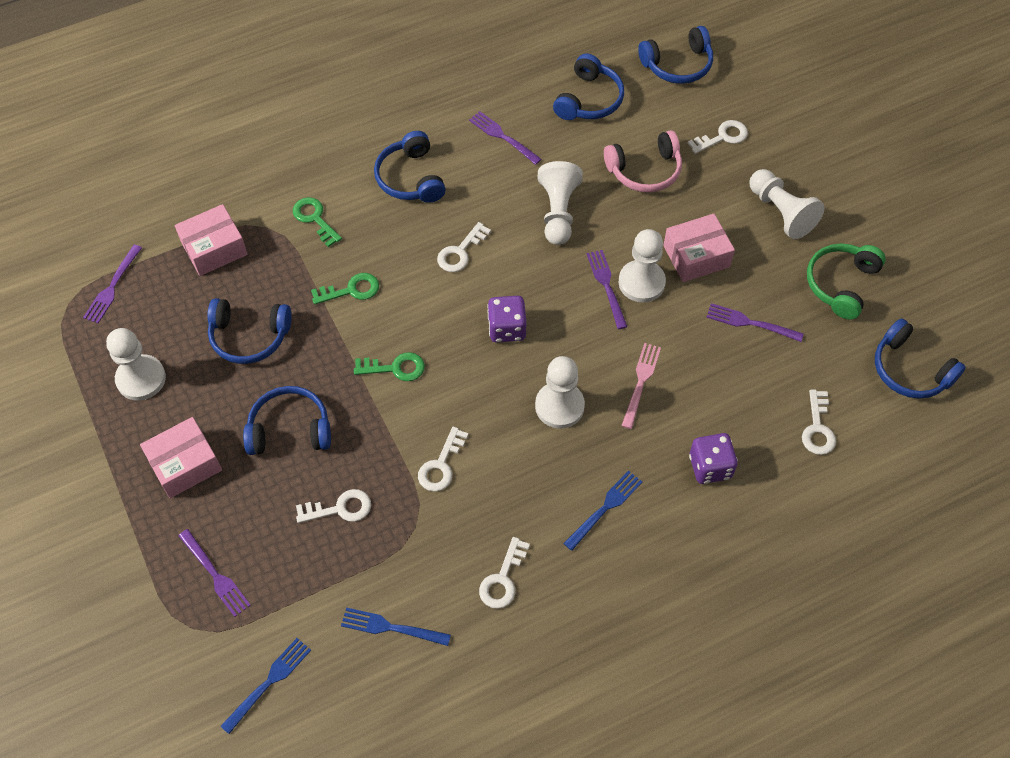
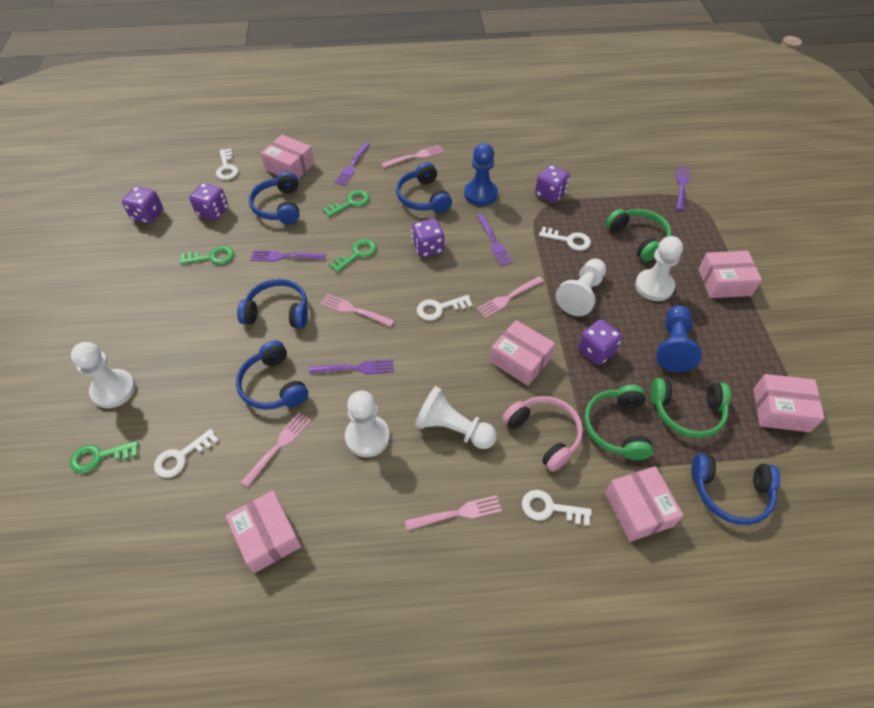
blue fork: 3 -> 0
blue headphones: 6 -> 5
blue pawn: 0 -> 2
green headphones: 1 -> 3
green key: 3 -> 4
pink box: 3 -> 6
pink fork: 1 -> 5
purple dice: 2 -> 5
white key: 6 -> 5

